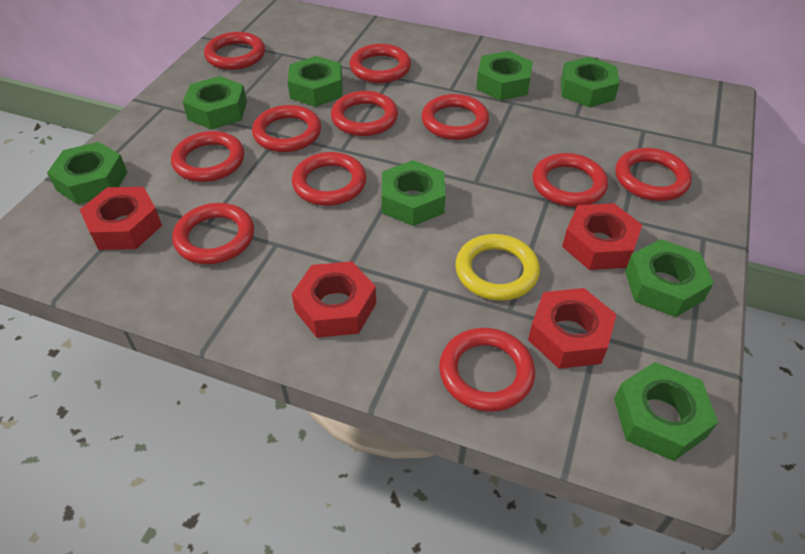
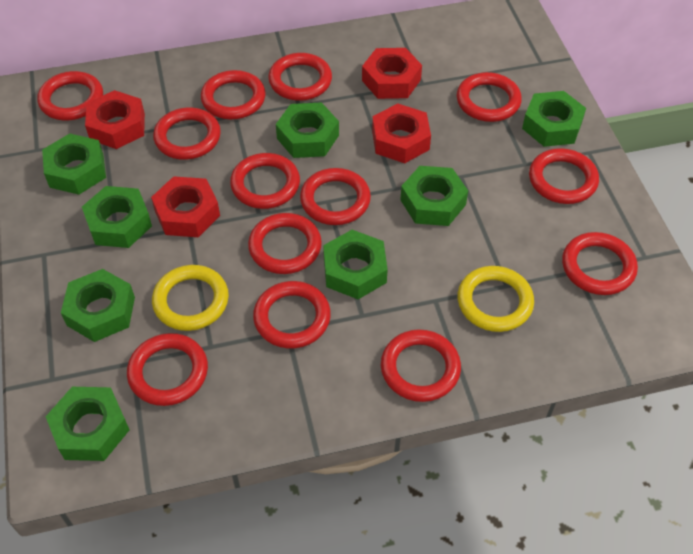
red ring: 11 -> 13
yellow ring: 1 -> 2

